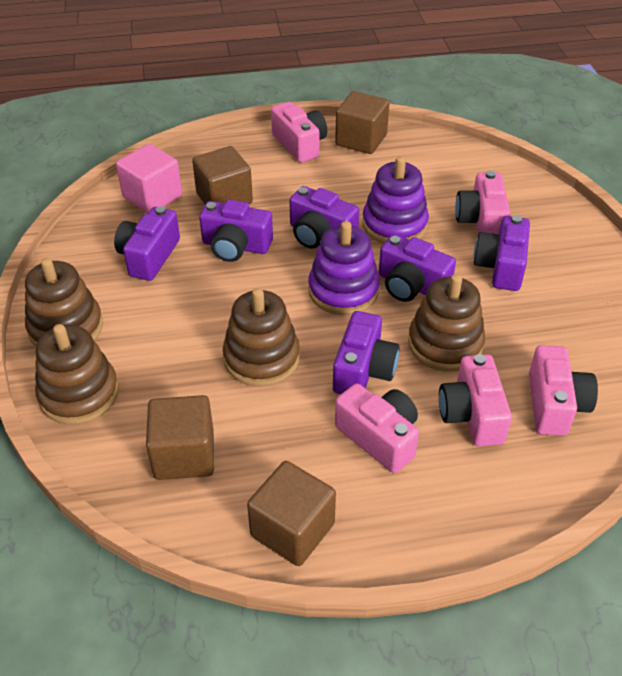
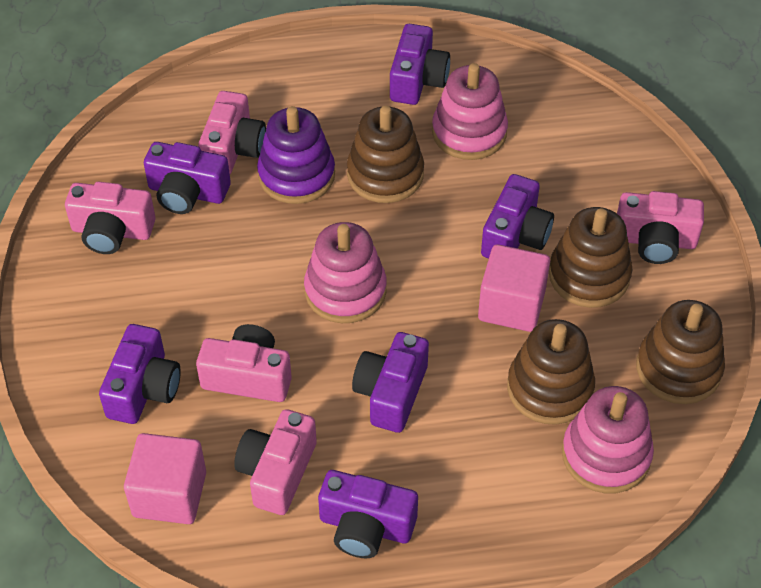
brown cube: 4 -> 0
pink cube: 1 -> 2
pink stacking toy: 0 -> 3
purple stacking toy: 2 -> 1

